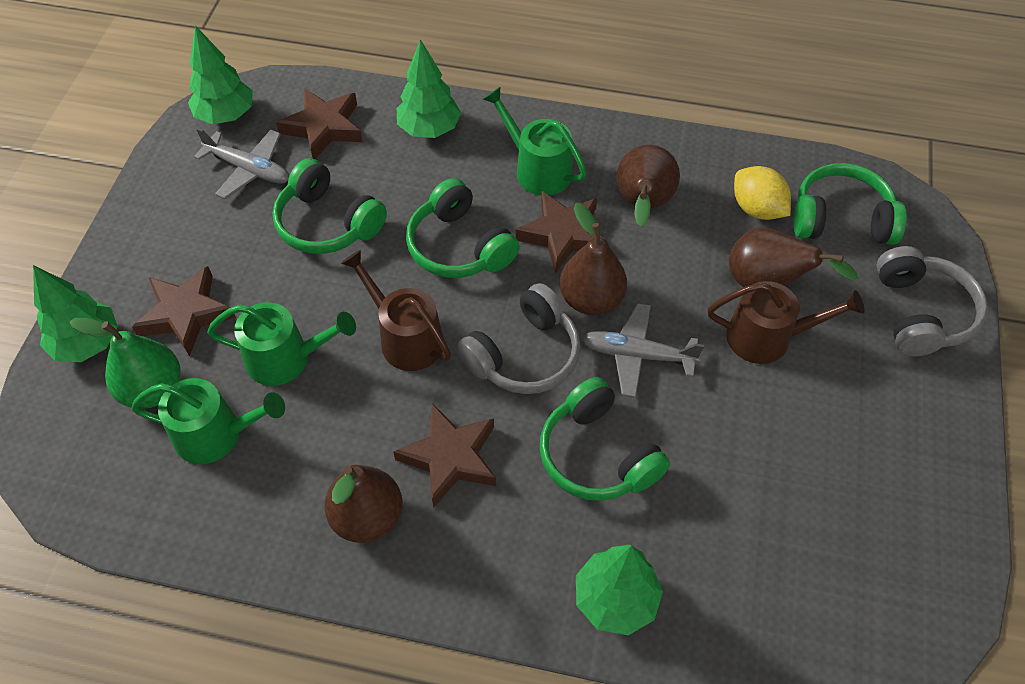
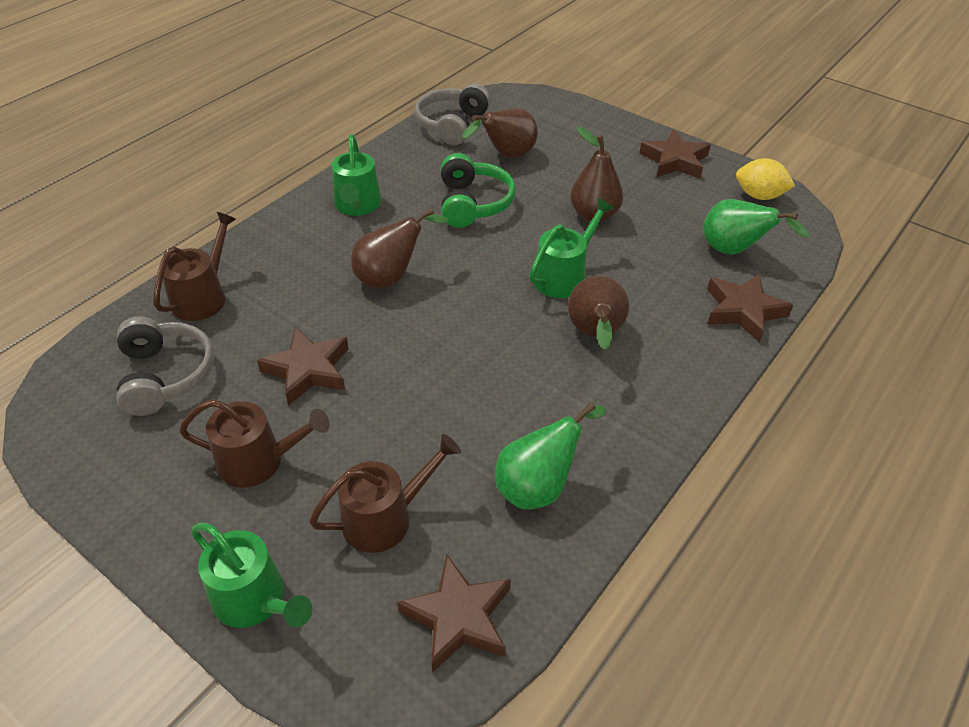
brown watering can: 2 -> 3
green headphones: 4 -> 1
green pear: 1 -> 2
green tree: 4 -> 0
grey plane: 2 -> 0

